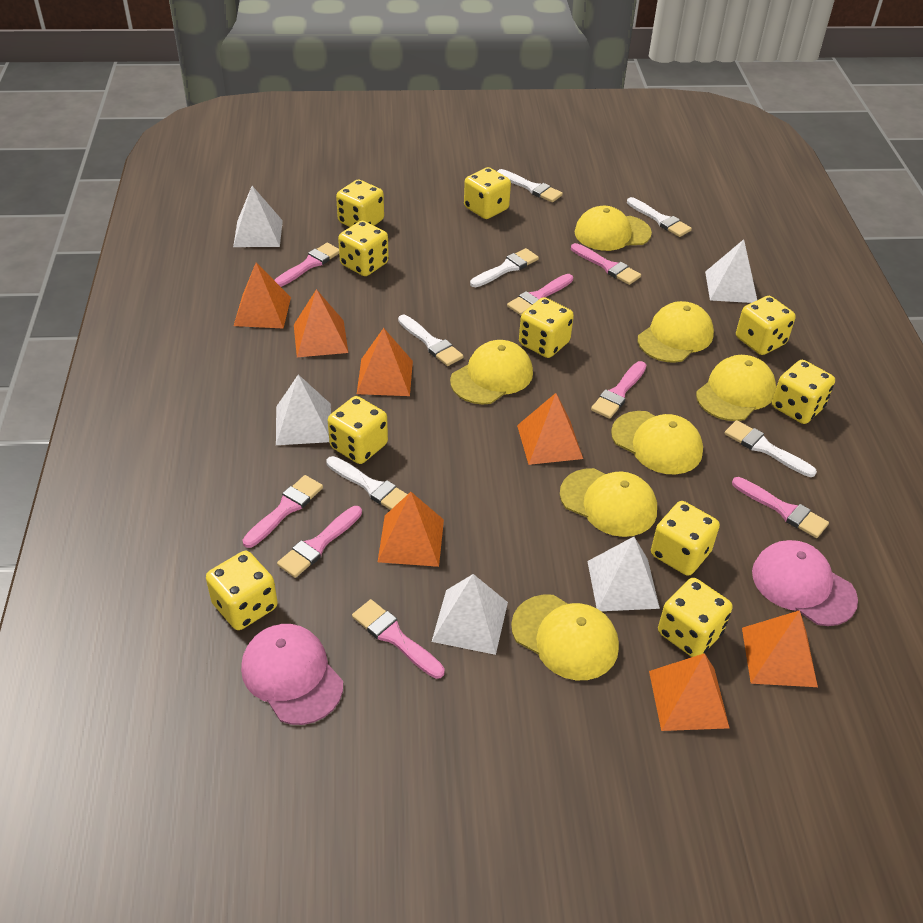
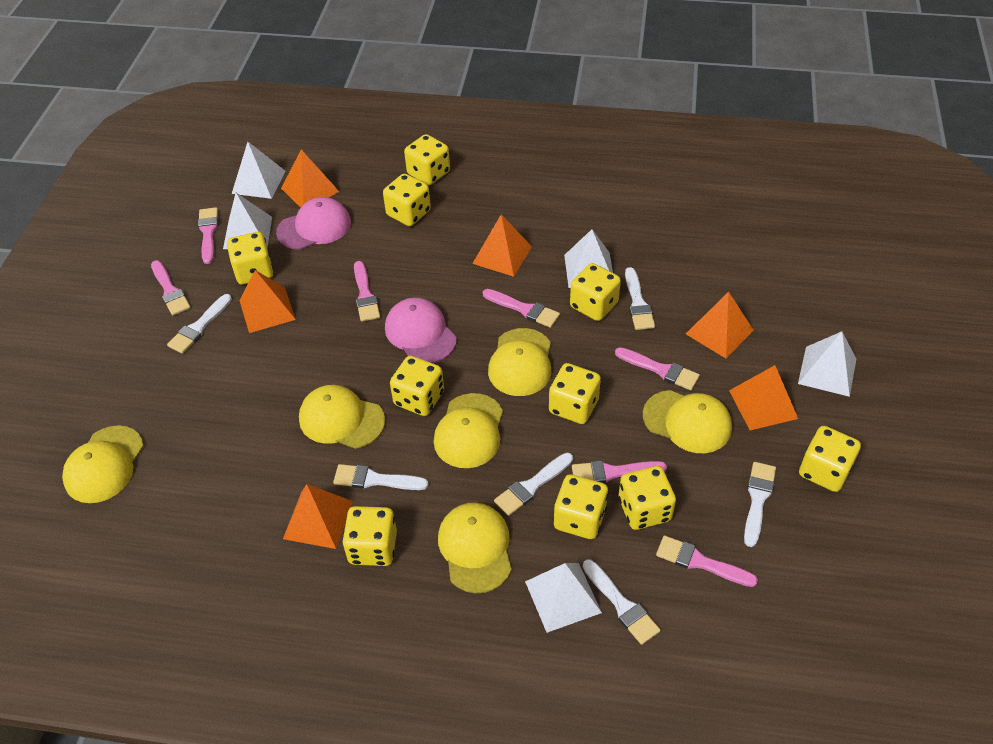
orange pyramid: 7 -> 6
pink brush: 8 -> 7
yellow cap: 7 -> 6

